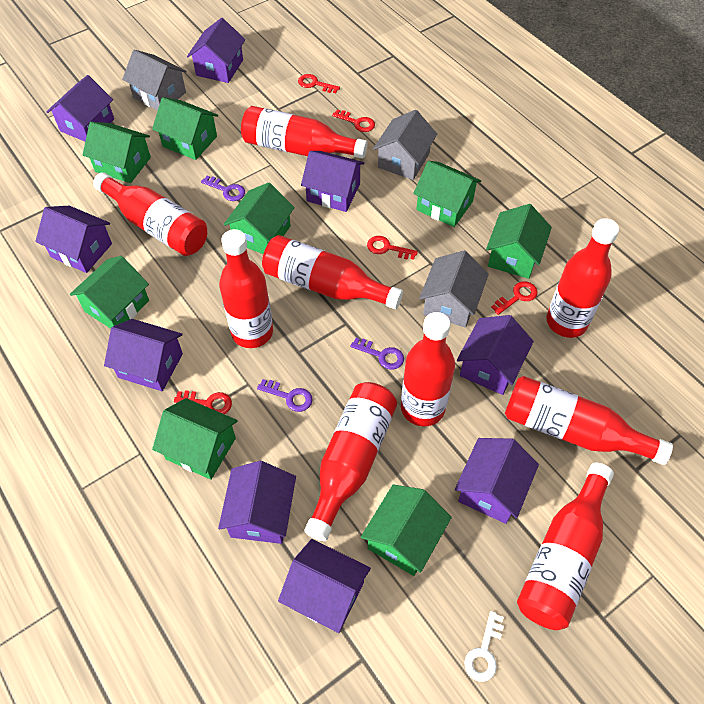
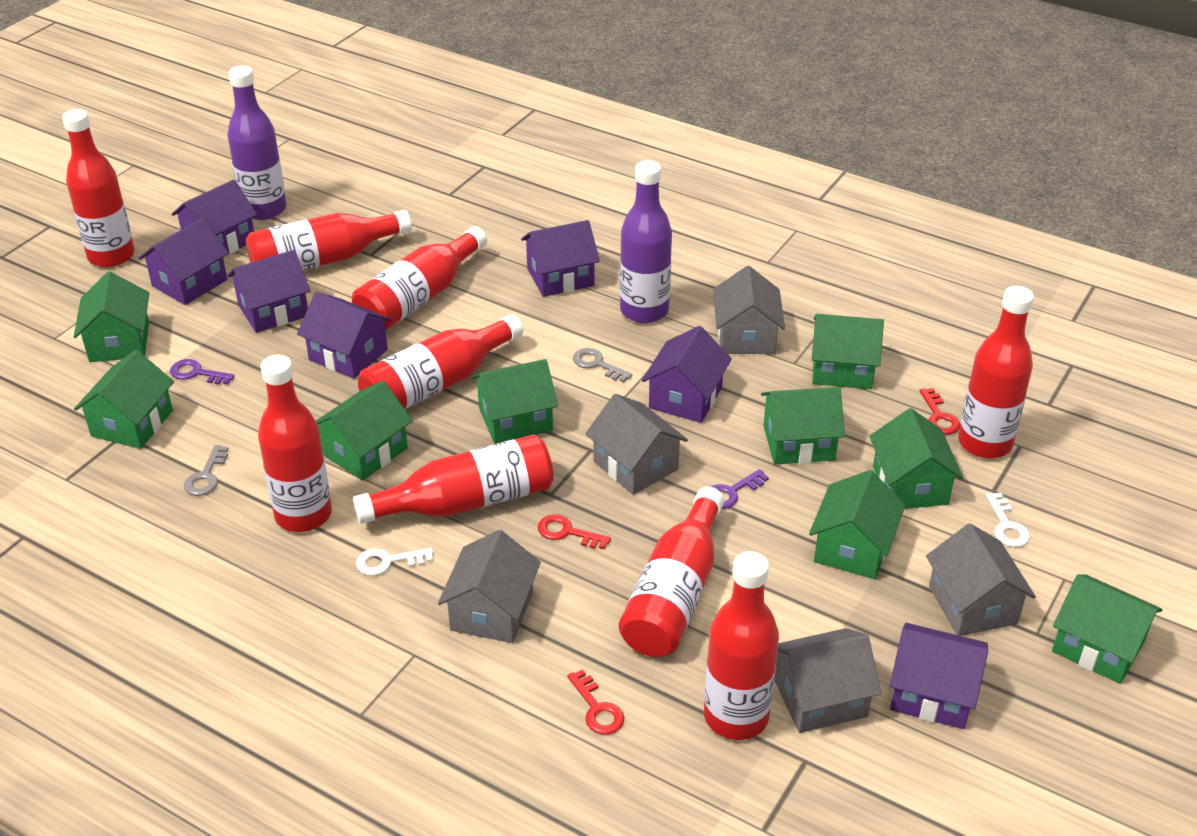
green house: 8 -> 9
grey house: 3 -> 5
grey key: 0 -> 2
purple bottle: 0 -> 2
purple house: 9 -> 7
purple key: 3 -> 2
red key: 5 -> 3
white key: 1 -> 2

